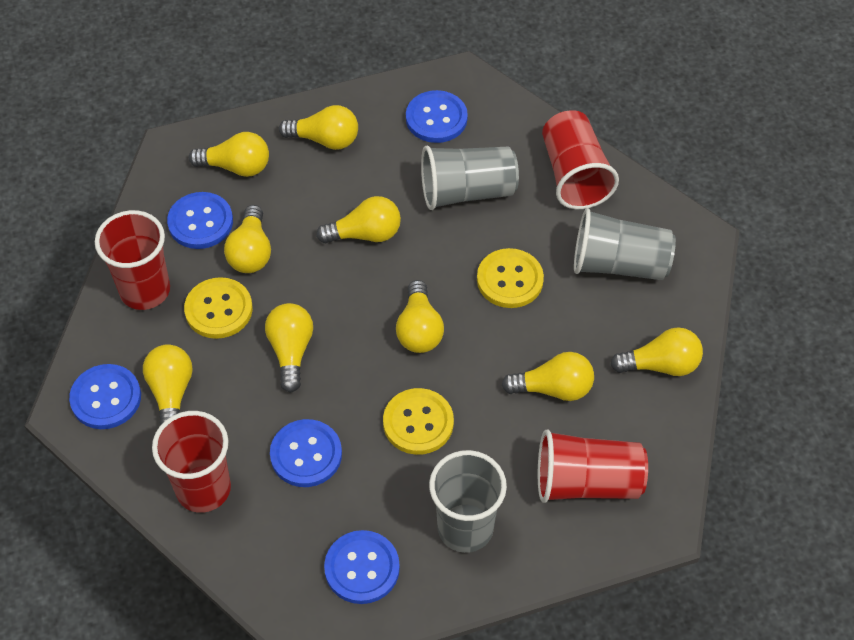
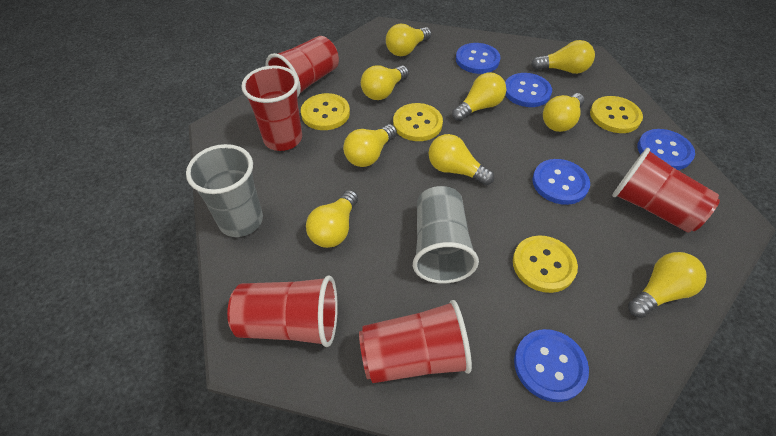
grey cup: 3 -> 2
red cup: 4 -> 5
yellow button: 3 -> 4

